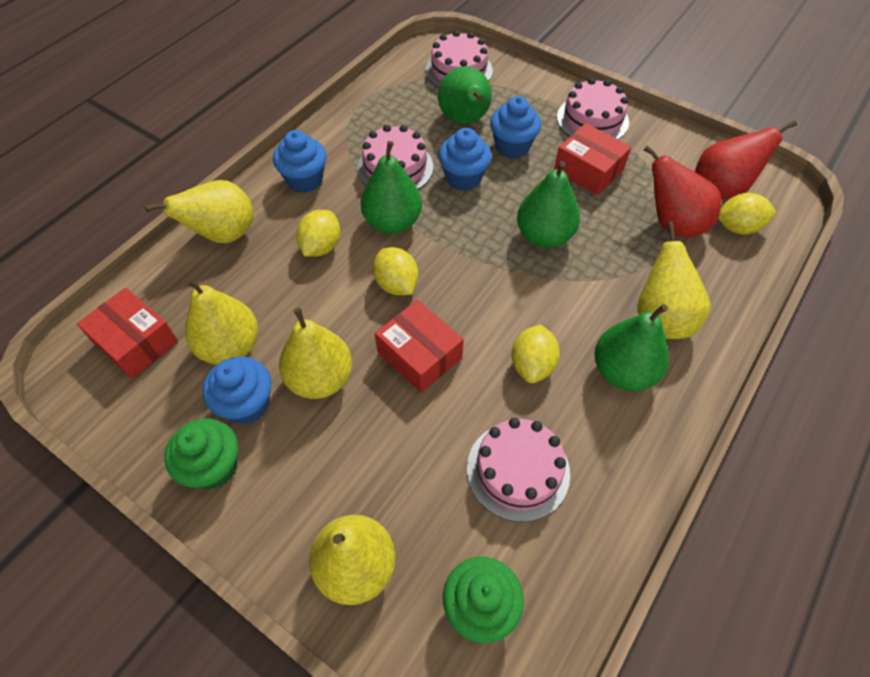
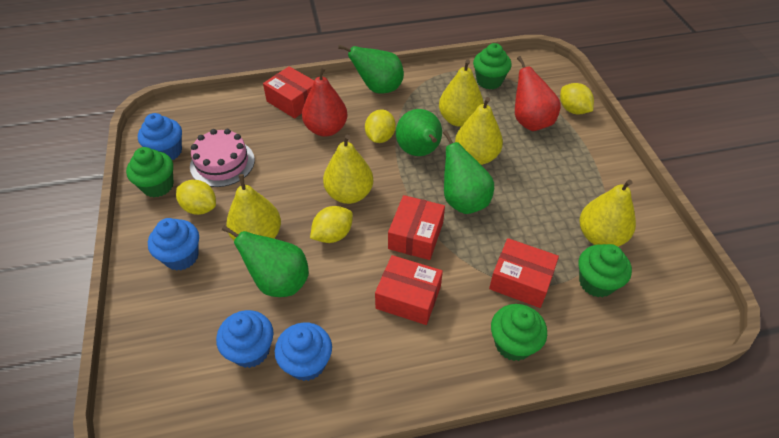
green cupcake: 2 -> 4
pink cake: 4 -> 1
red box: 3 -> 4

